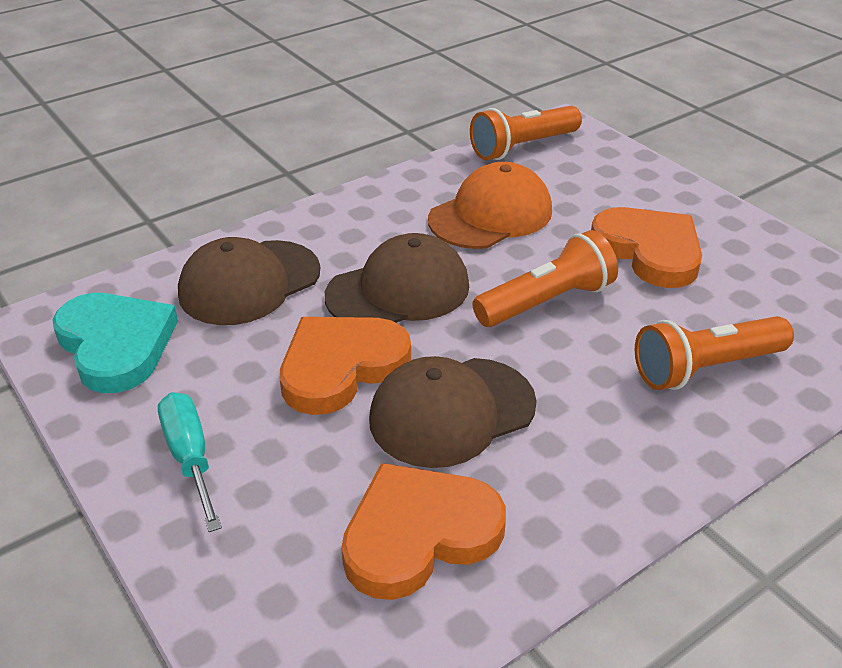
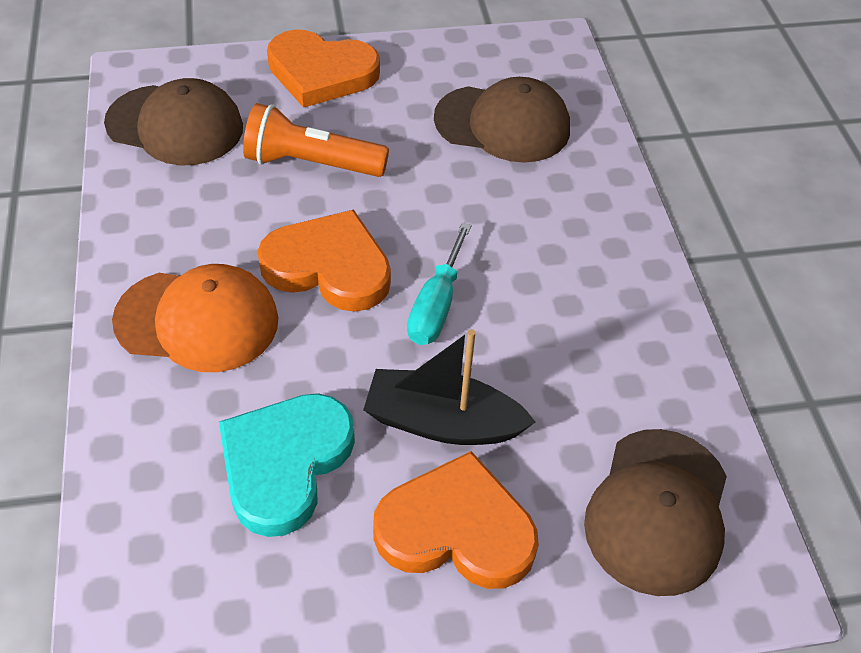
black boat: 0 -> 1
orange flashlight: 3 -> 1

